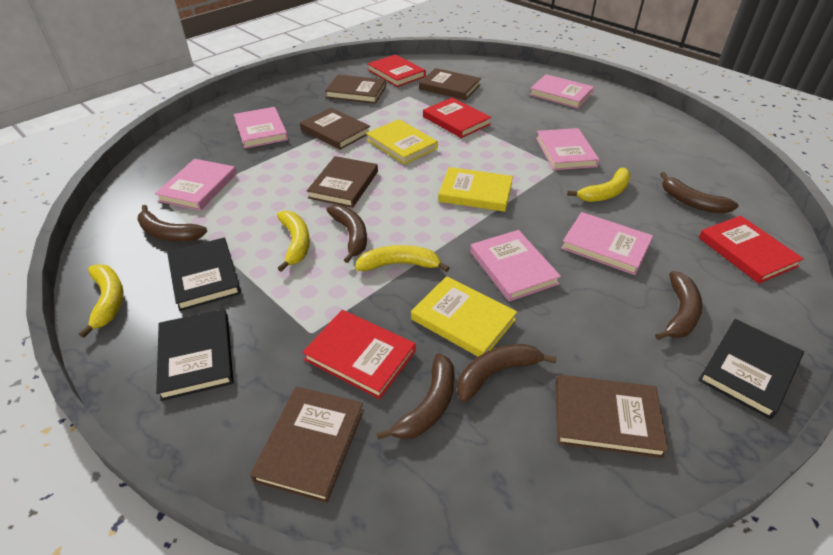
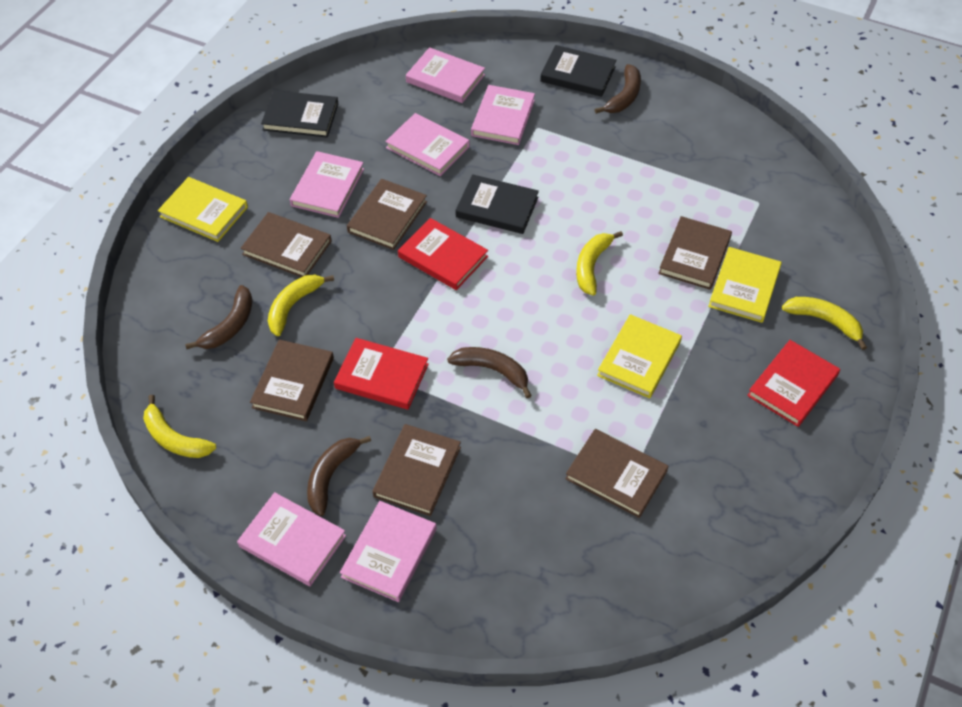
brown banana: 6 -> 4
red book: 4 -> 3

